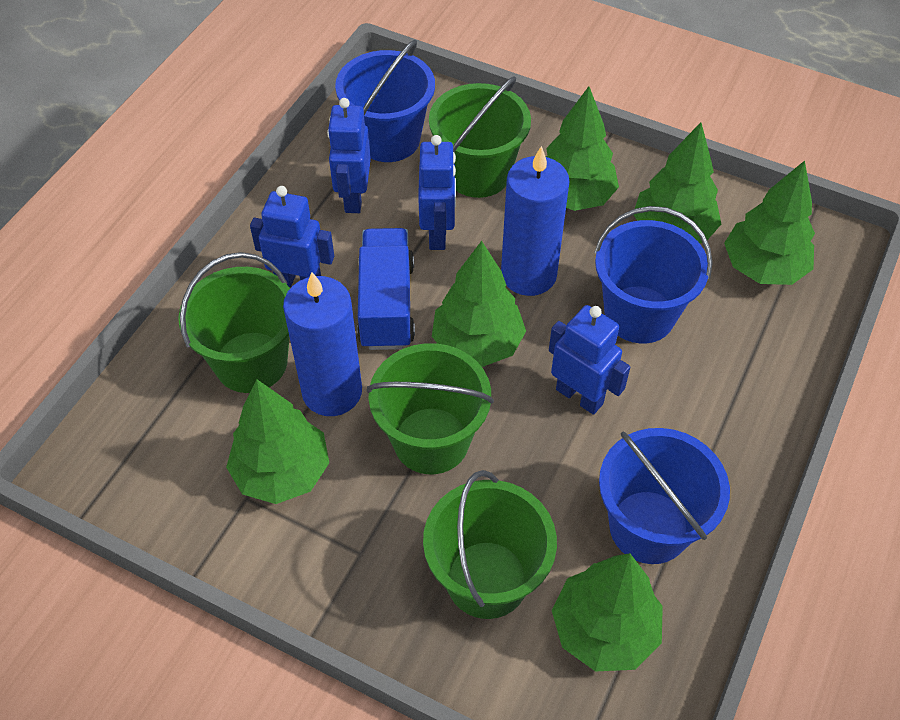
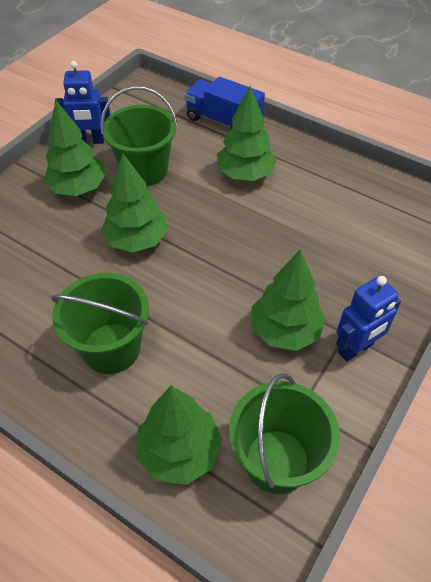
blue bucket: 3 -> 0
blue candle: 2 -> 0
blue robot: 4 -> 2
green bucket: 4 -> 3
green tree: 6 -> 5

